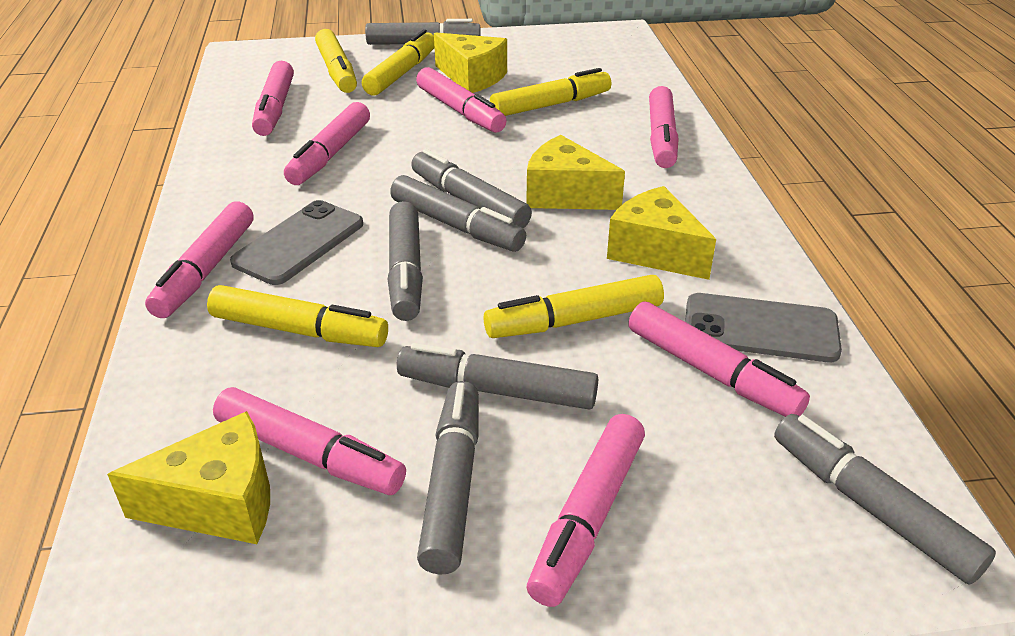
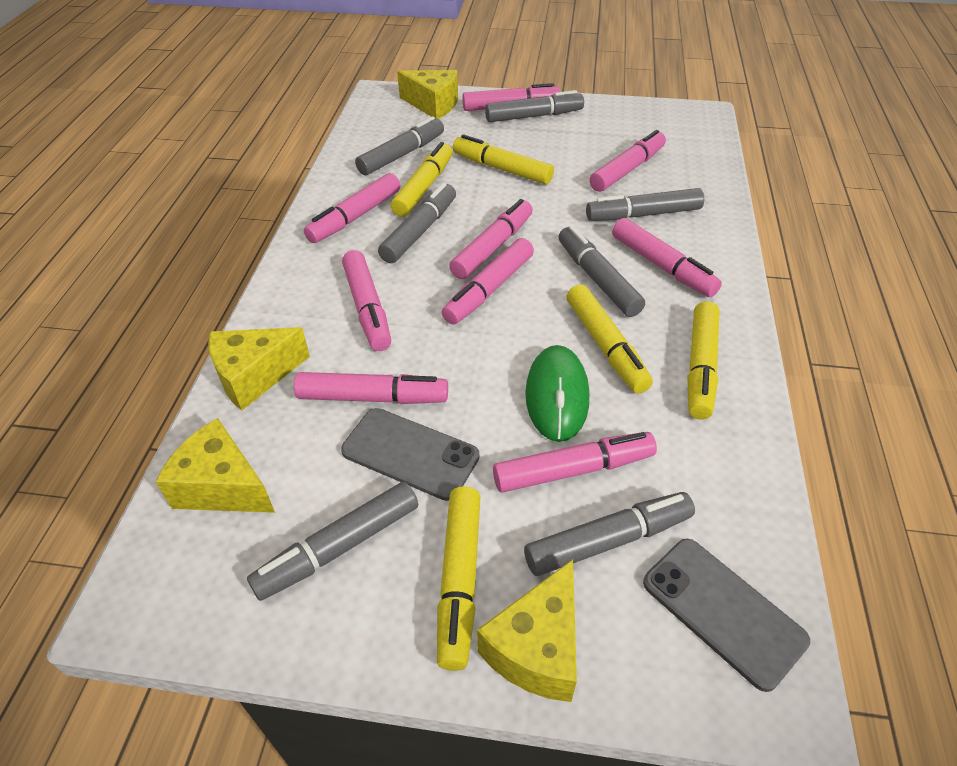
green mouse: 0 -> 1
pink marker: 8 -> 9

